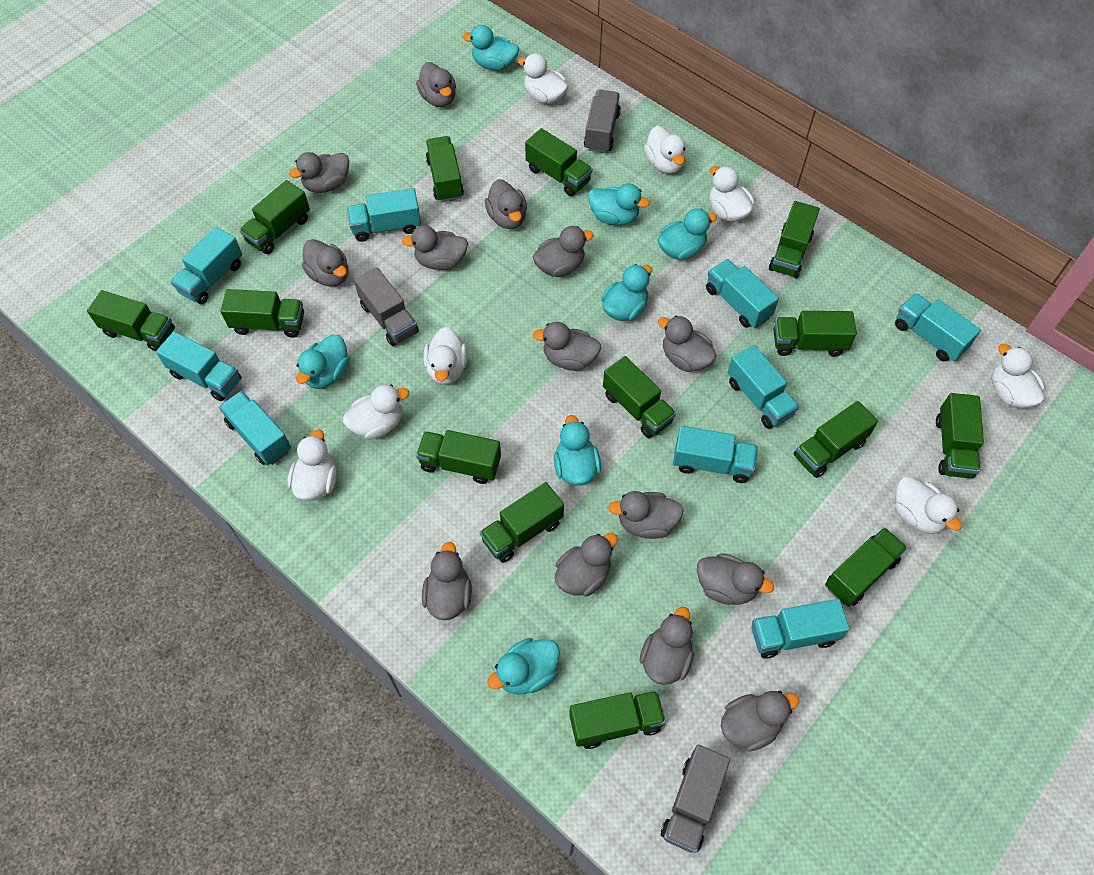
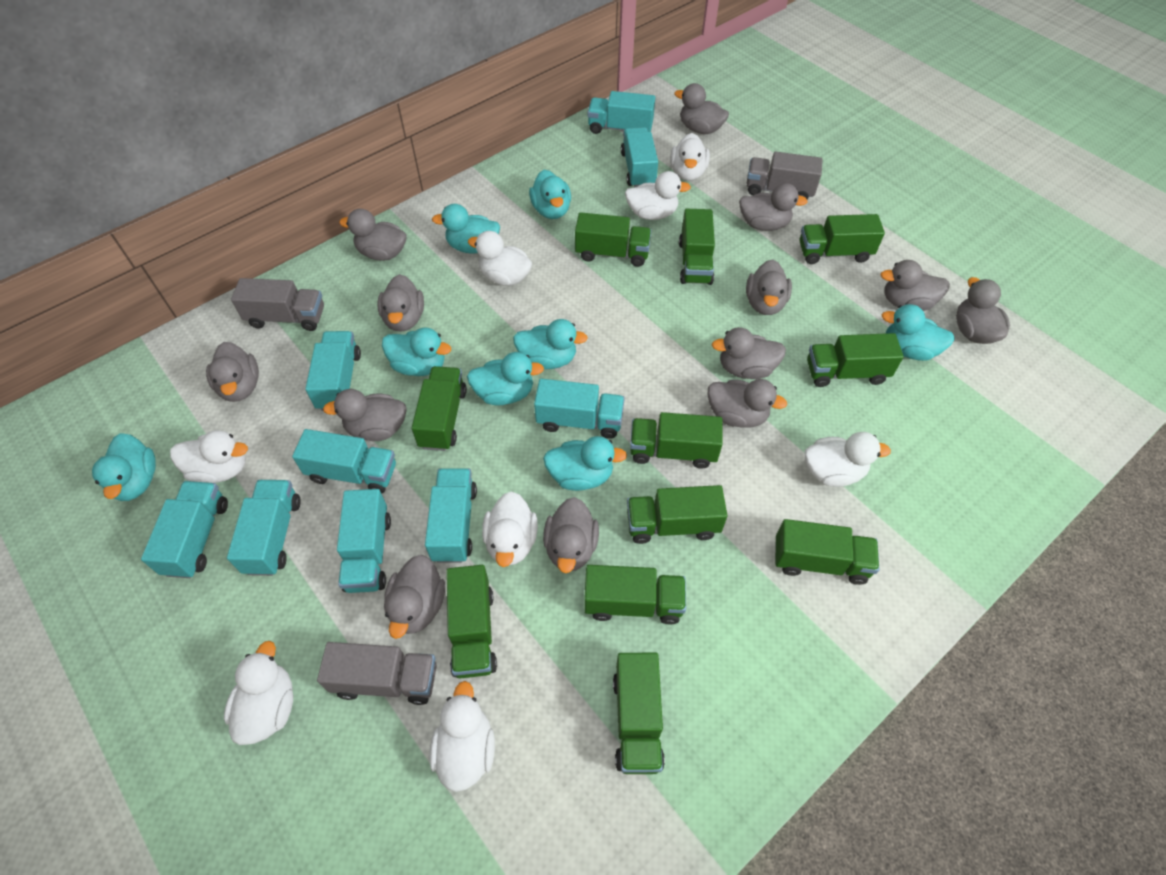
green truck: 14 -> 11
grey duck: 14 -> 13
turquoise duck: 7 -> 8

